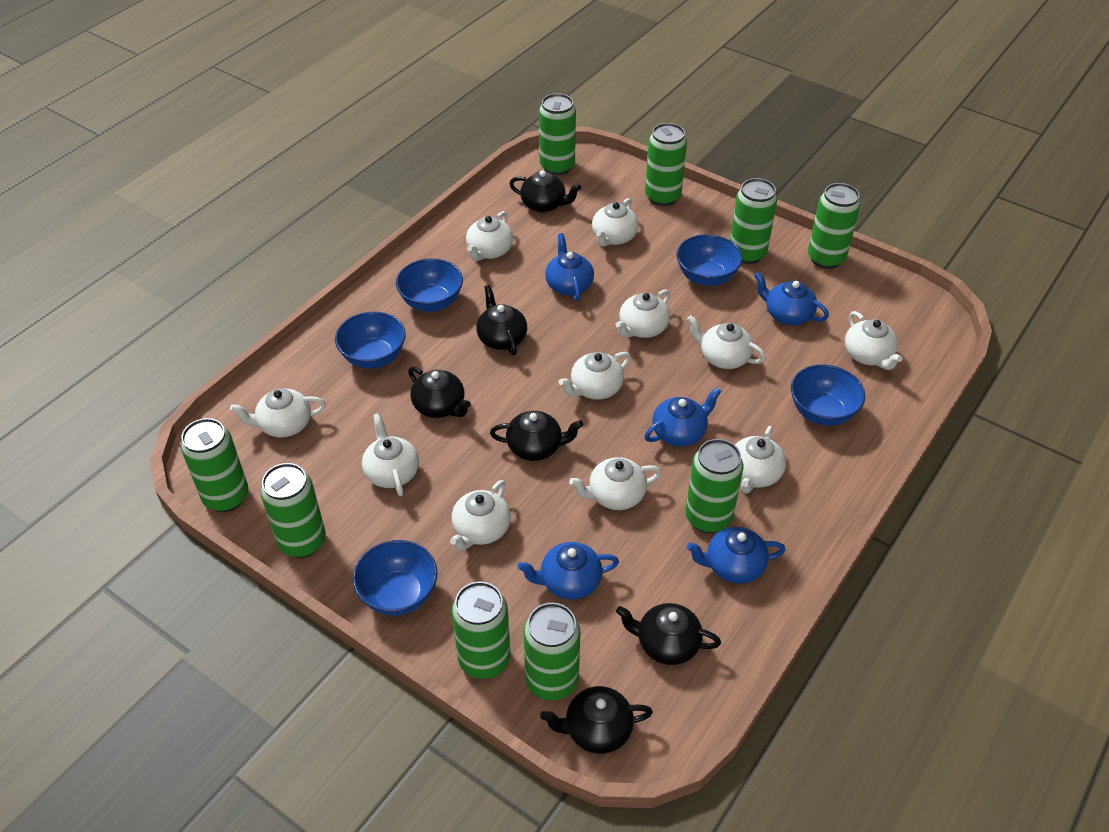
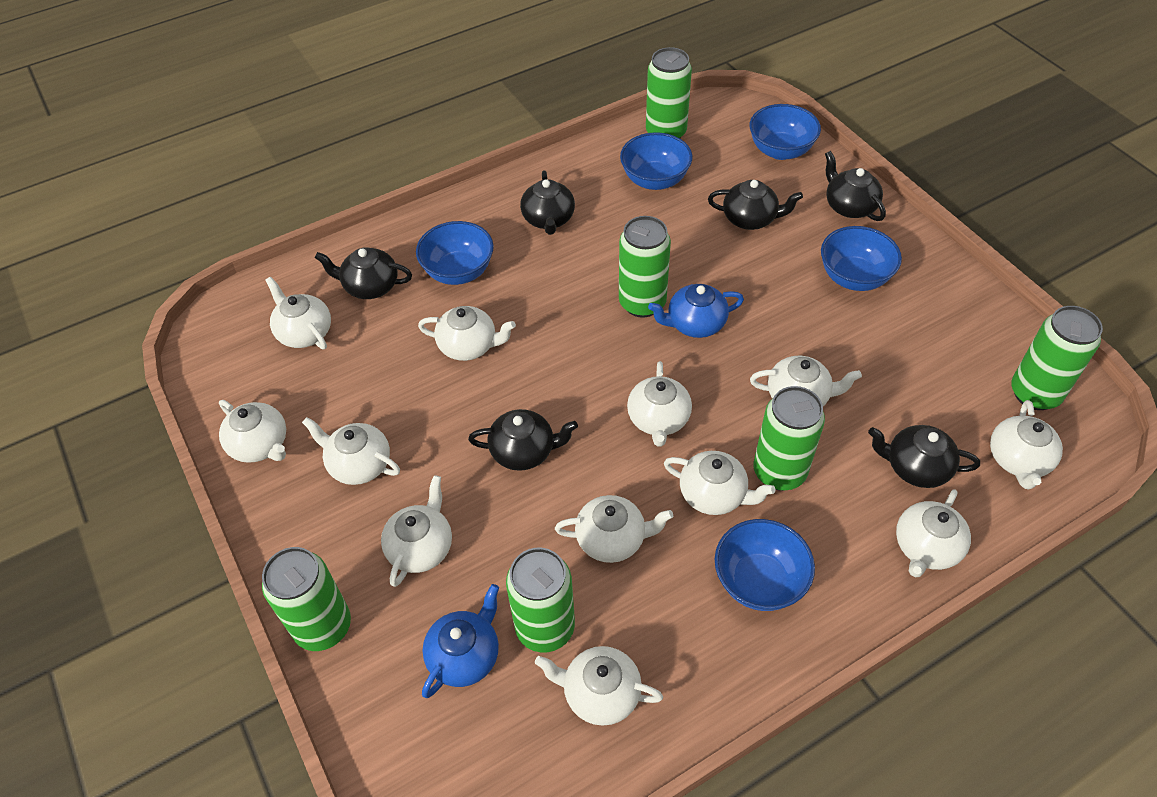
blue teapot: 5 -> 2
green can: 9 -> 6
white teapot: 11 -> 12

